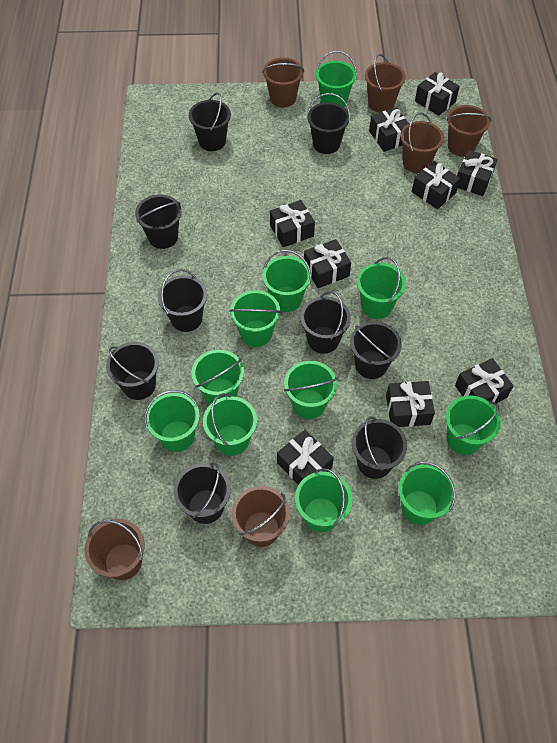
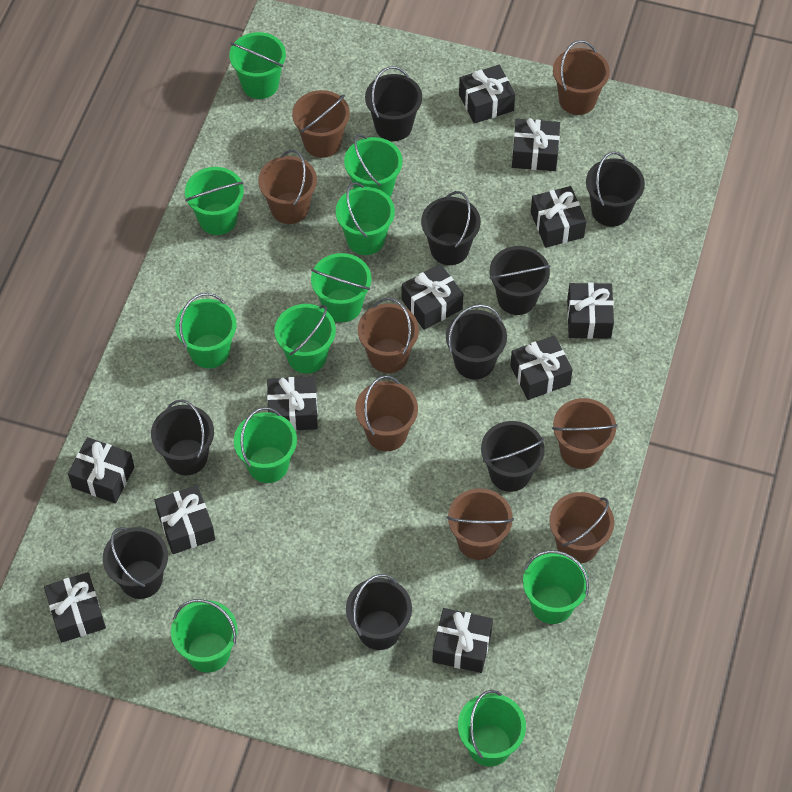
black gift: 9 -> 11
brown bucket: 6 -> 8

